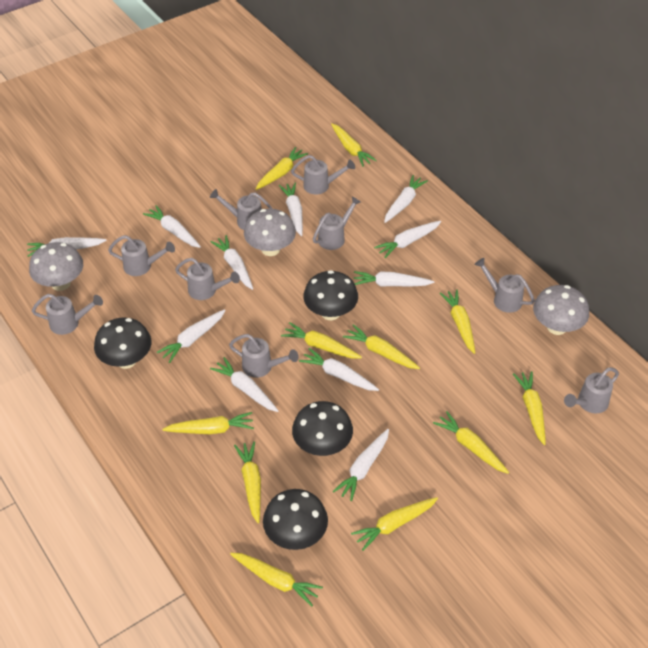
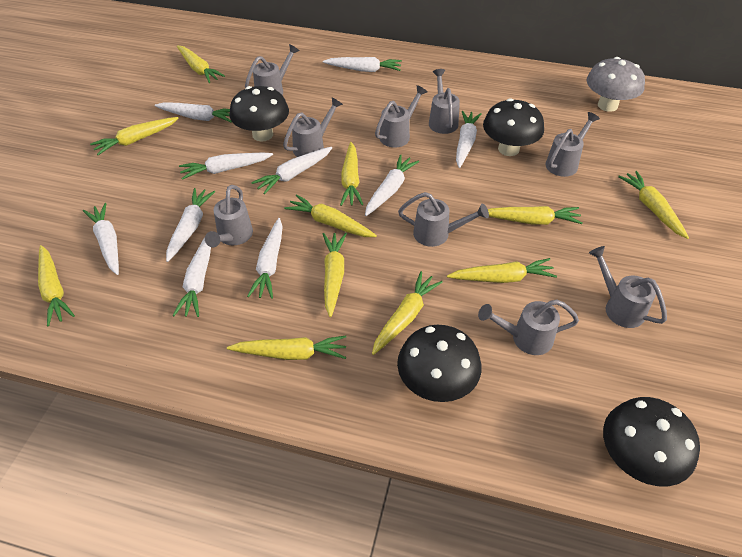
grey mushroom: 3 -> 1
white carrot: 11 -> 10

